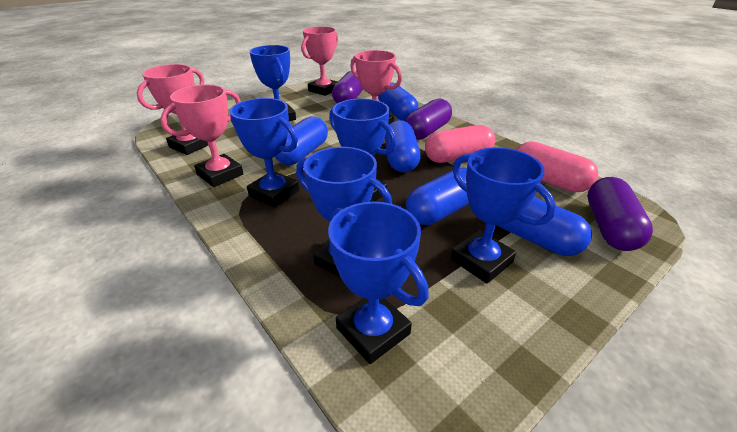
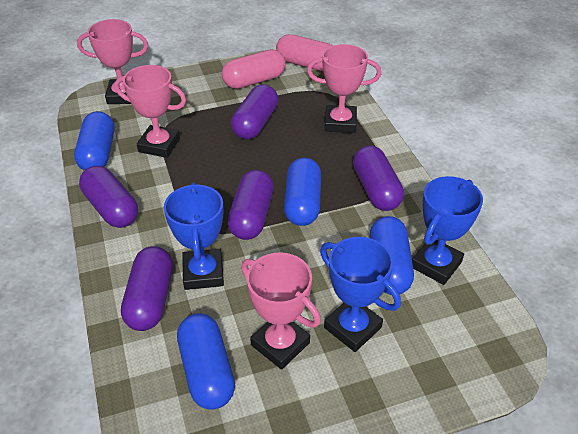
blue capsule: 5 -> 4
blue trophy: 6 -> 3
purple capsule: 3 -> 5

